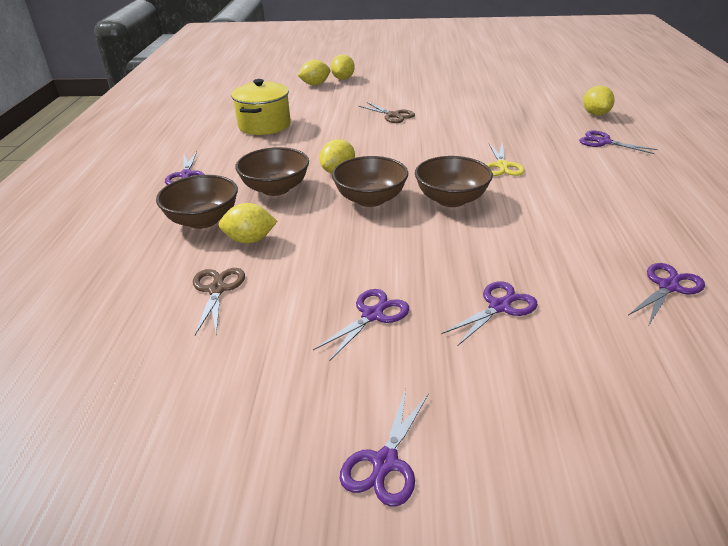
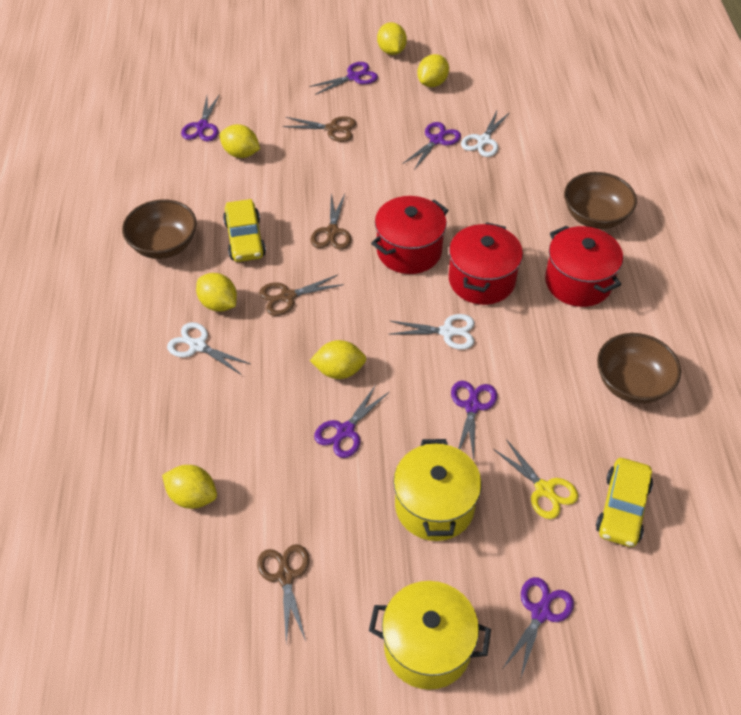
brown bowl: 4 -> 3
brown scissors: 2 -> 4
red pot: 0 -> 3
white scissors: 0 -> 3
yellow car: 0 -> 2
yellow lemon: 5 -> 6
yellow pot: 1 -> 2

